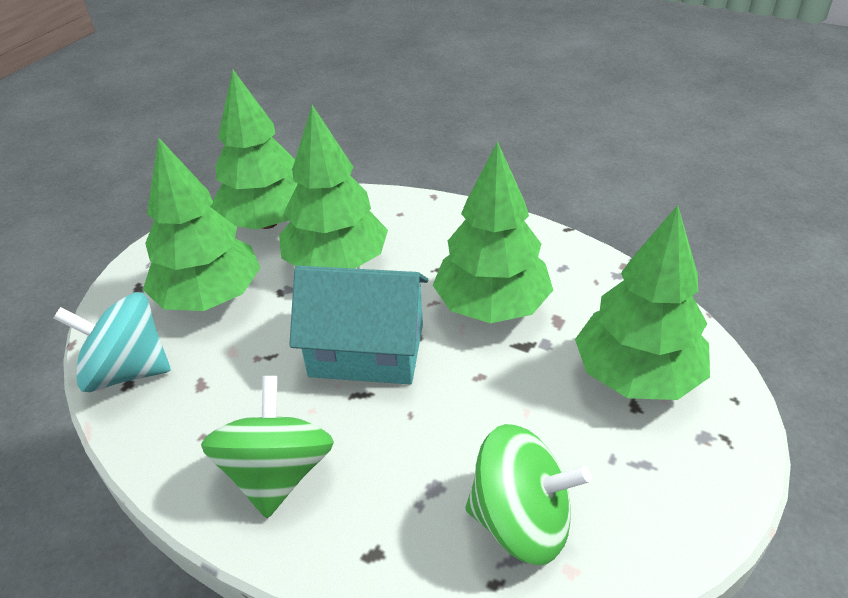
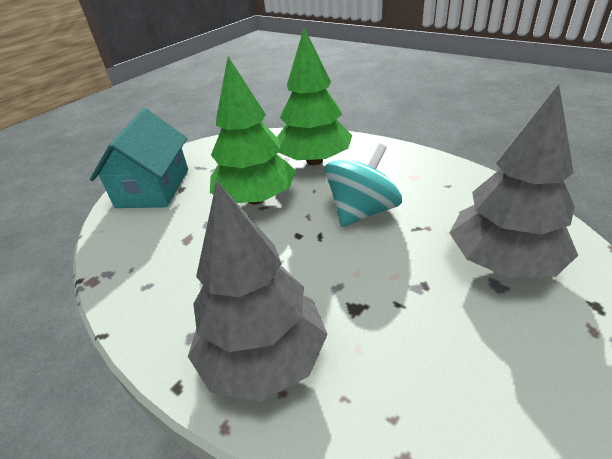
green spinning top: 2 -> 0
green tree: 5 -> 2
grey tree: 0 -> 2

